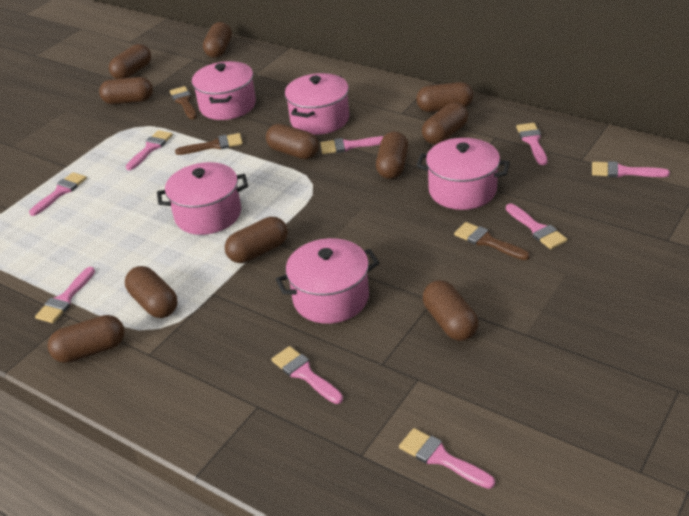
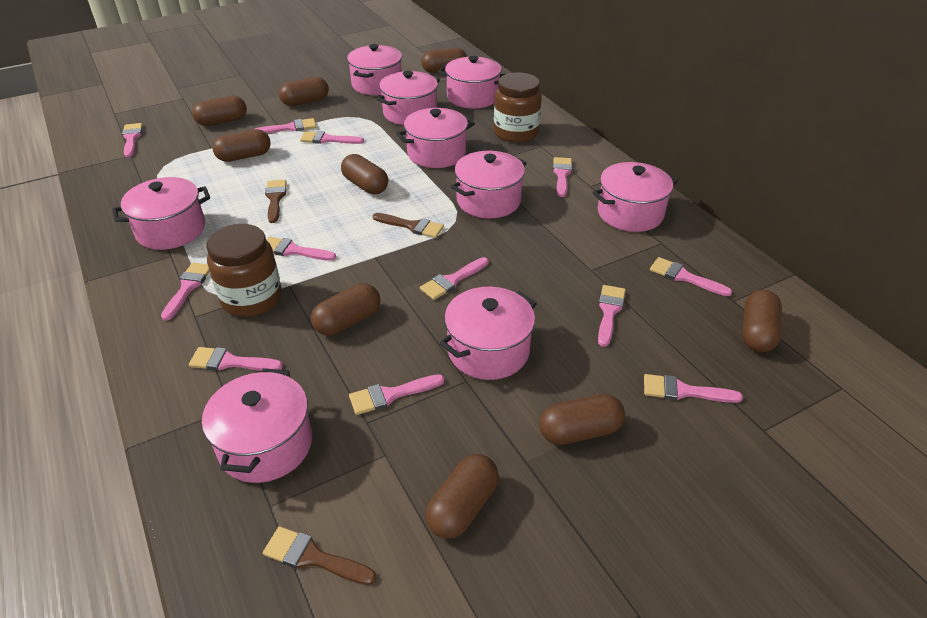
brown capsule: 11 -> 9
brown jar: 0 -> 2
pink brush: 9 -> 12
pink pot: 5 -> 9

